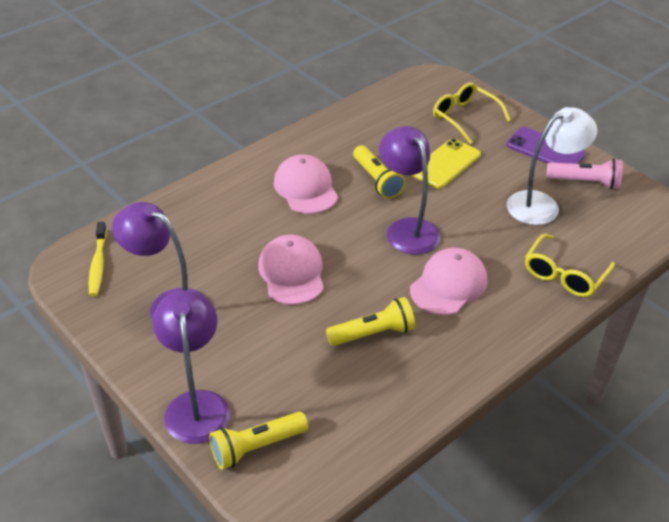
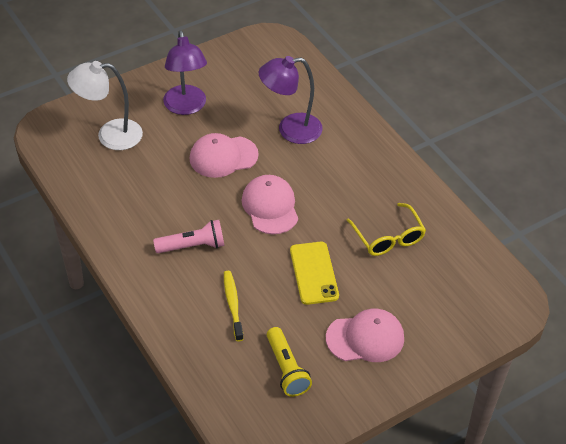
purple lamp: 3 -> 2
purple phone: 1 -> 0
yellow flashlight: 3 -> 1
yellow glasses: 2 -> 1

